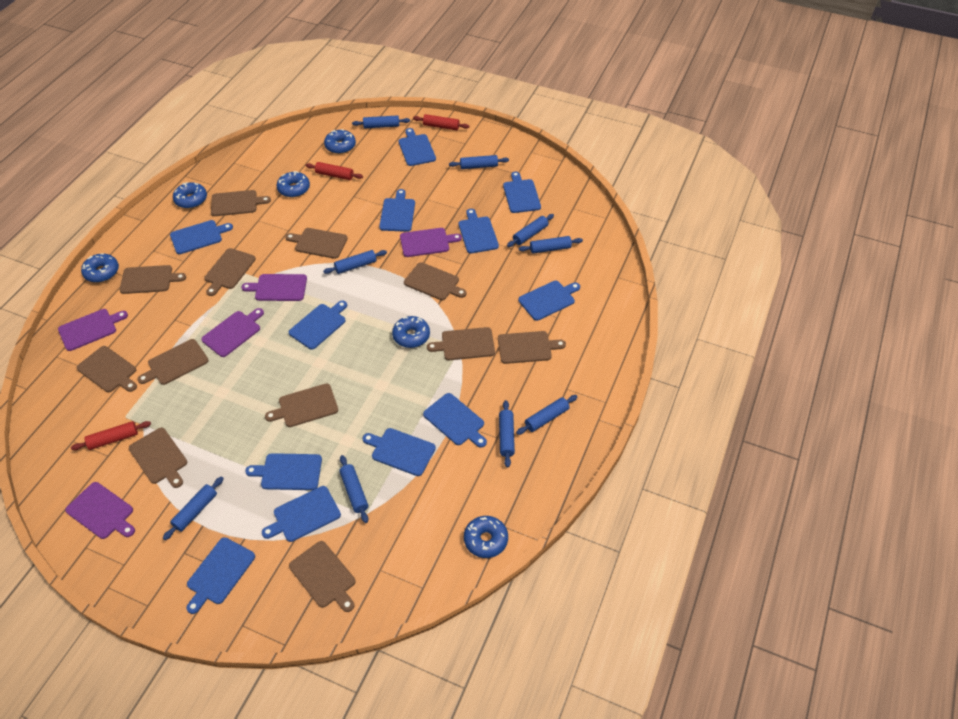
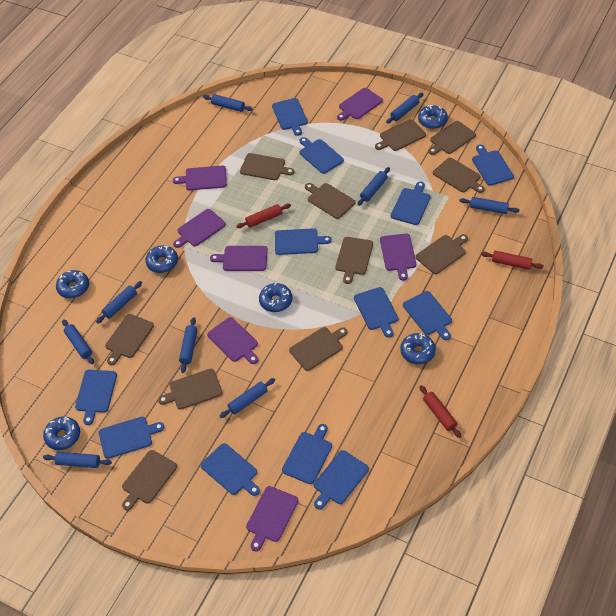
brown cutting board: 12 -> 11
purple cutting board: 5 -> 7

